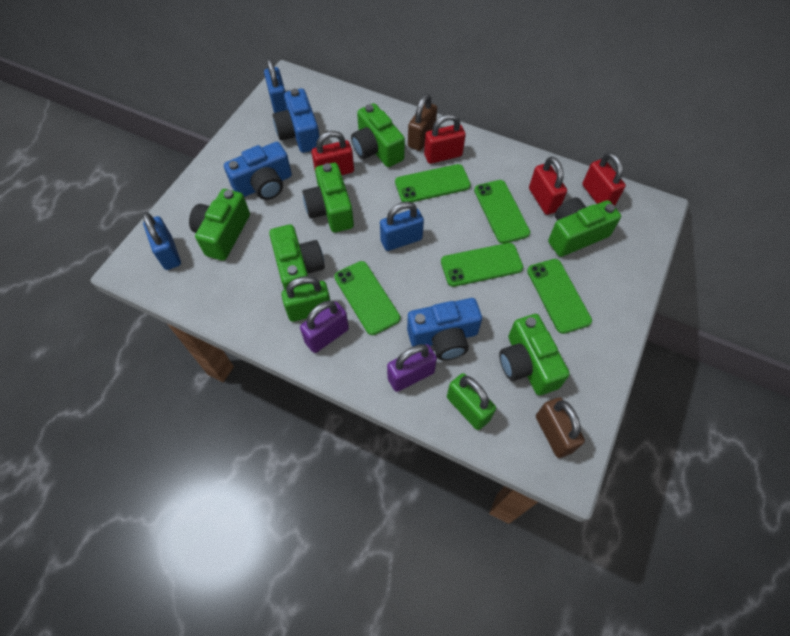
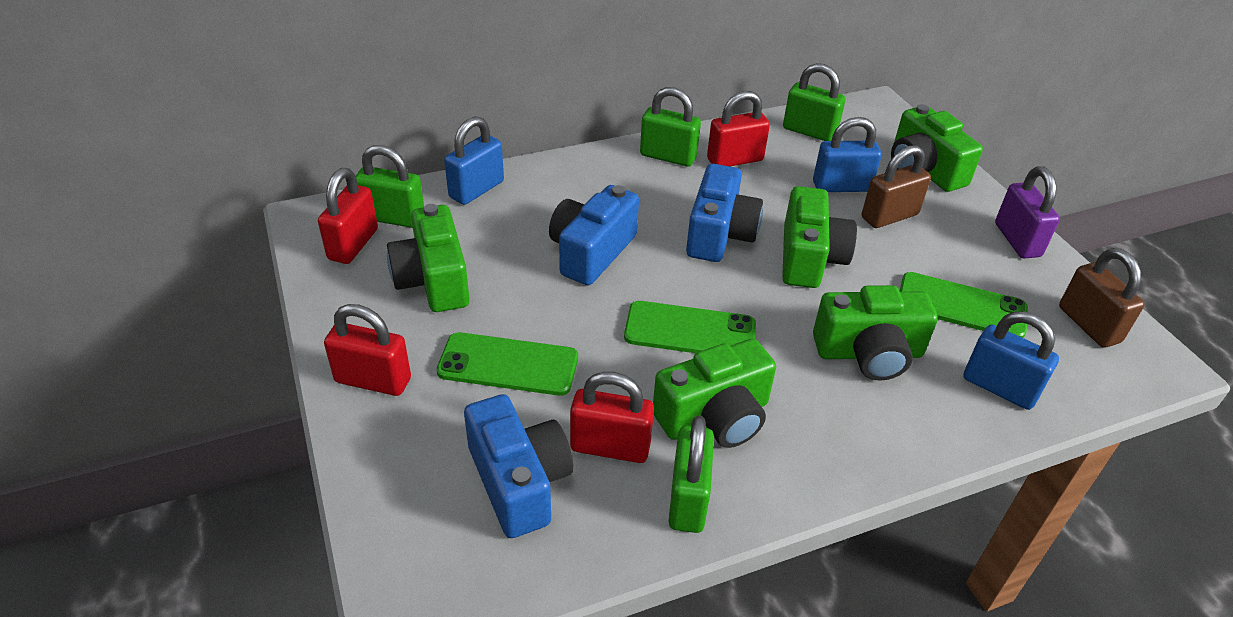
green camera: 6 -> 5
green padlock: 2 -> 4
green phone: 5 -> 3
purple padlock: 2 -> 1

